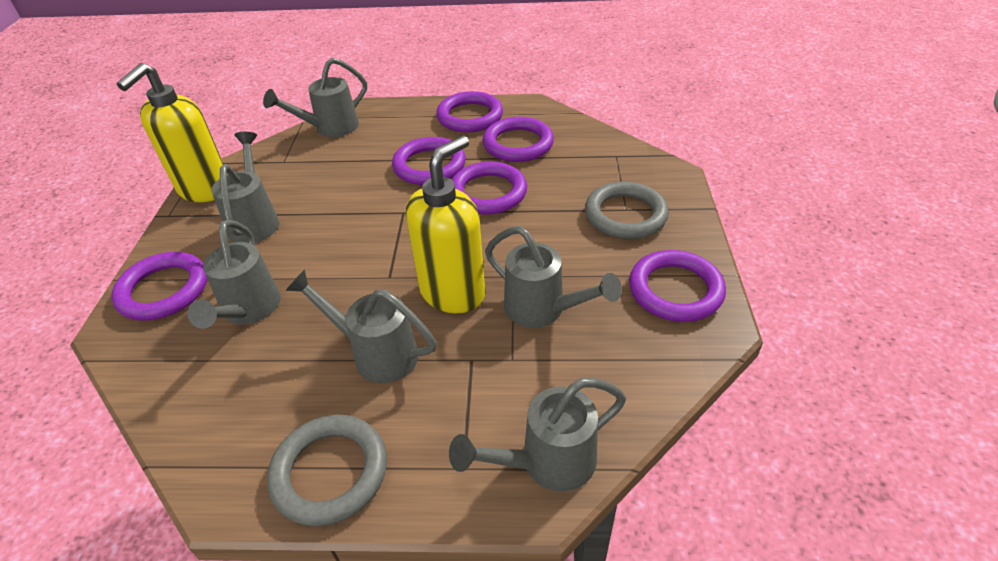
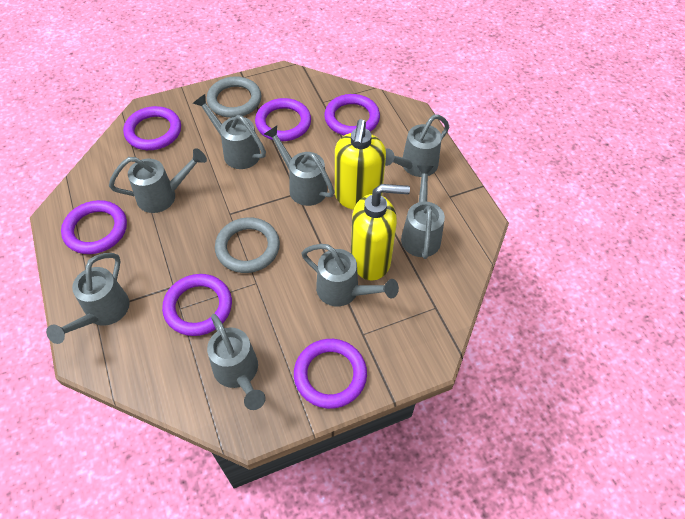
grey watering can: 6 -> 8

